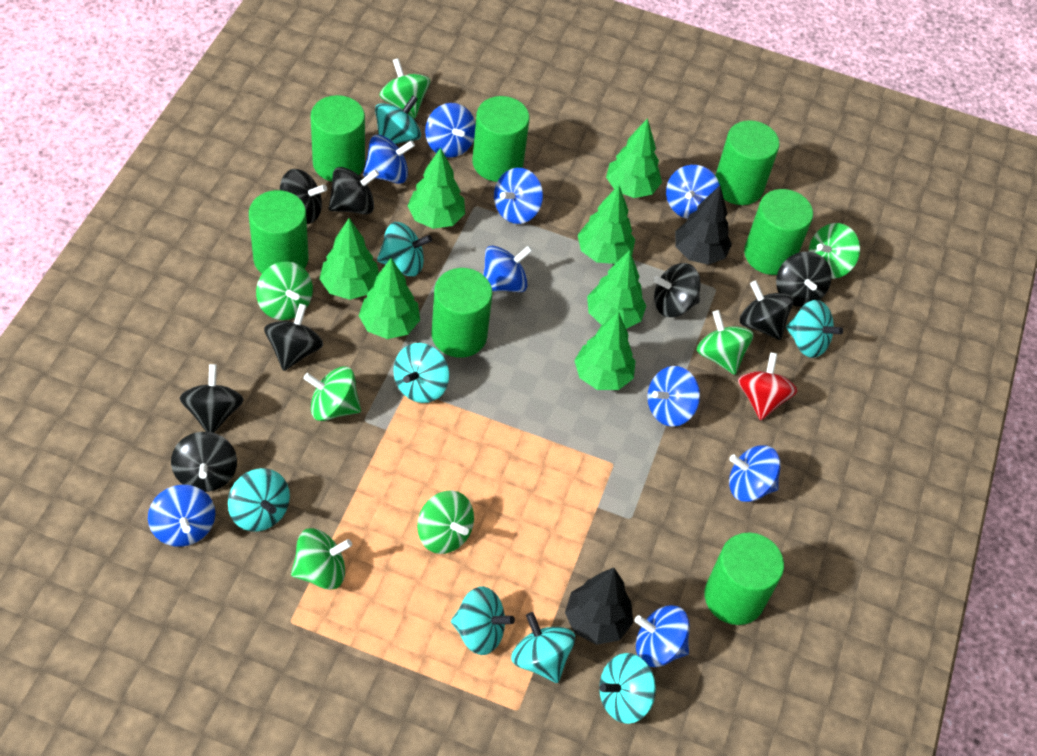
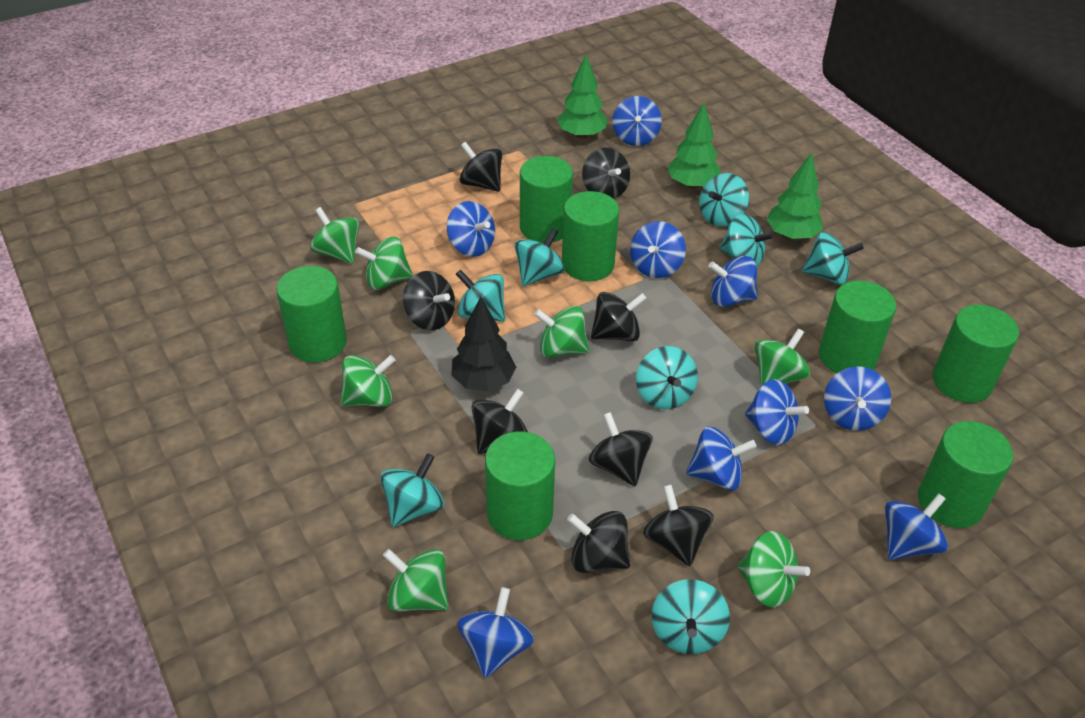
black tree: 2 -> 1
green tree: 7 -> 3
red spinning top: 1 -> 0

